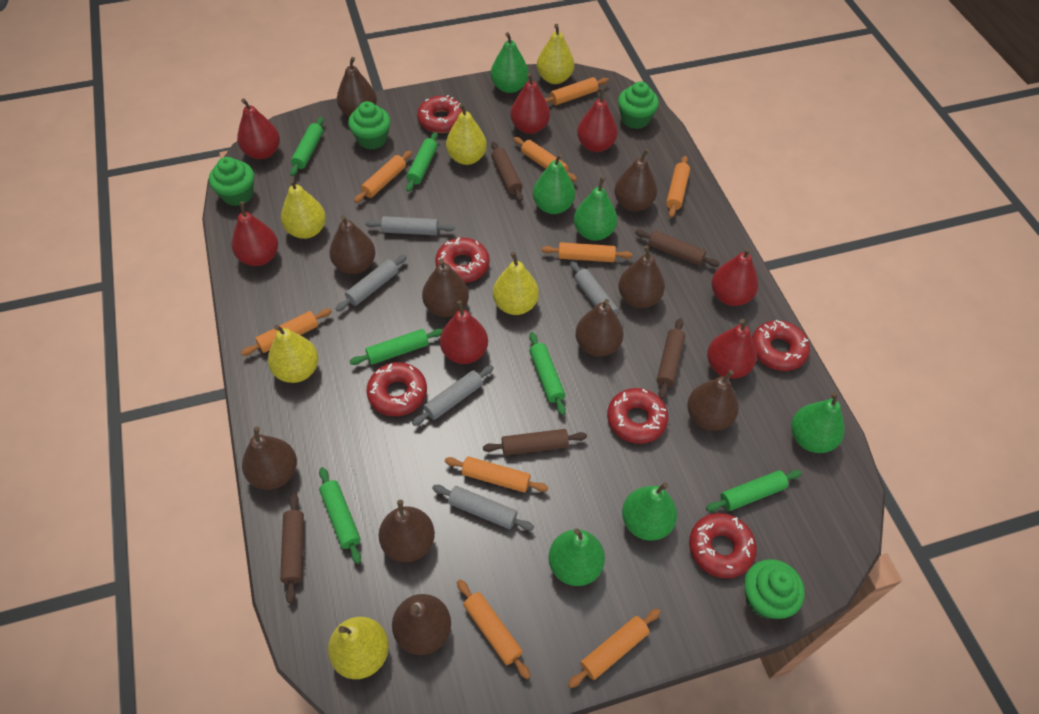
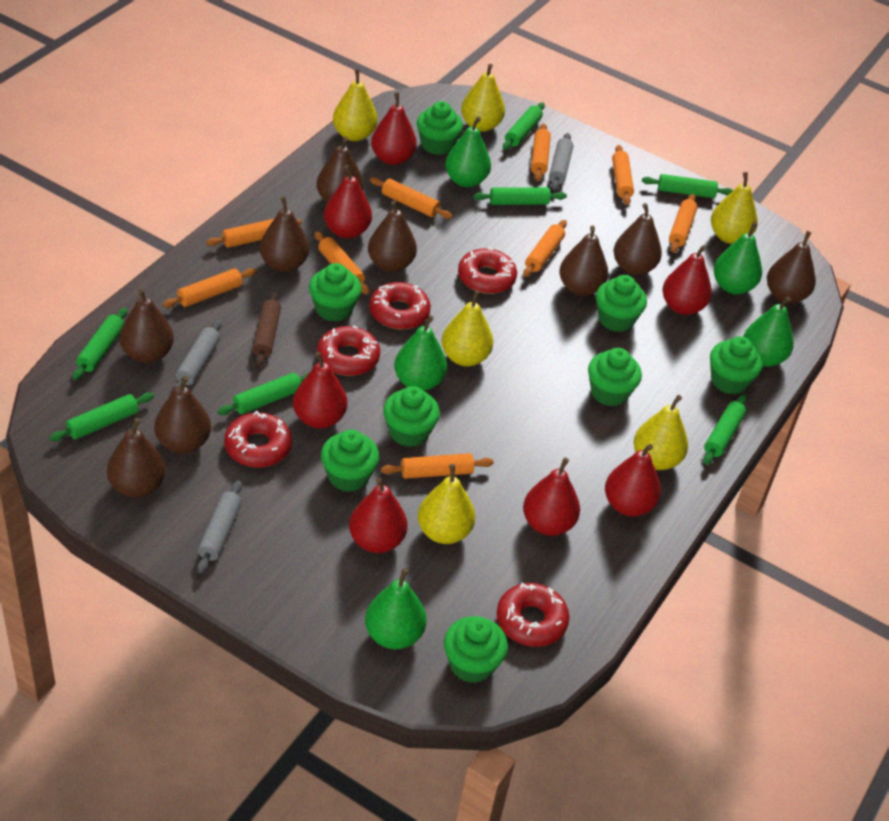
brown pear: 10 -> 9
brown rolling pin: 5 -> 1
green cupcake: 4 -> 8
green pear: 6 -> 5
green rolling pin: 6 -> 7
grey rolling pin: 5 -> 3
red donut: 6 -> 5

